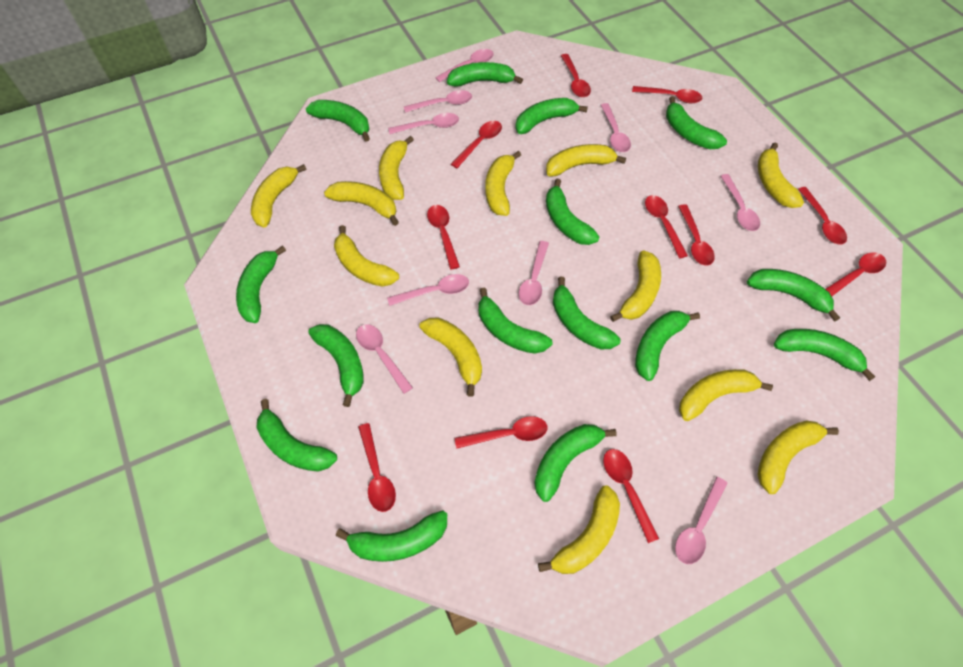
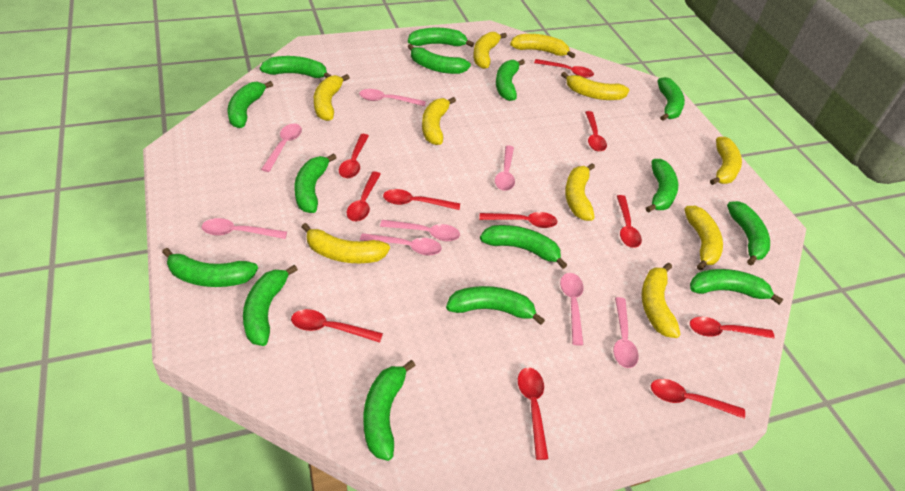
pink spoon: 9 -> 8
yellow banana: 12 -> 10

